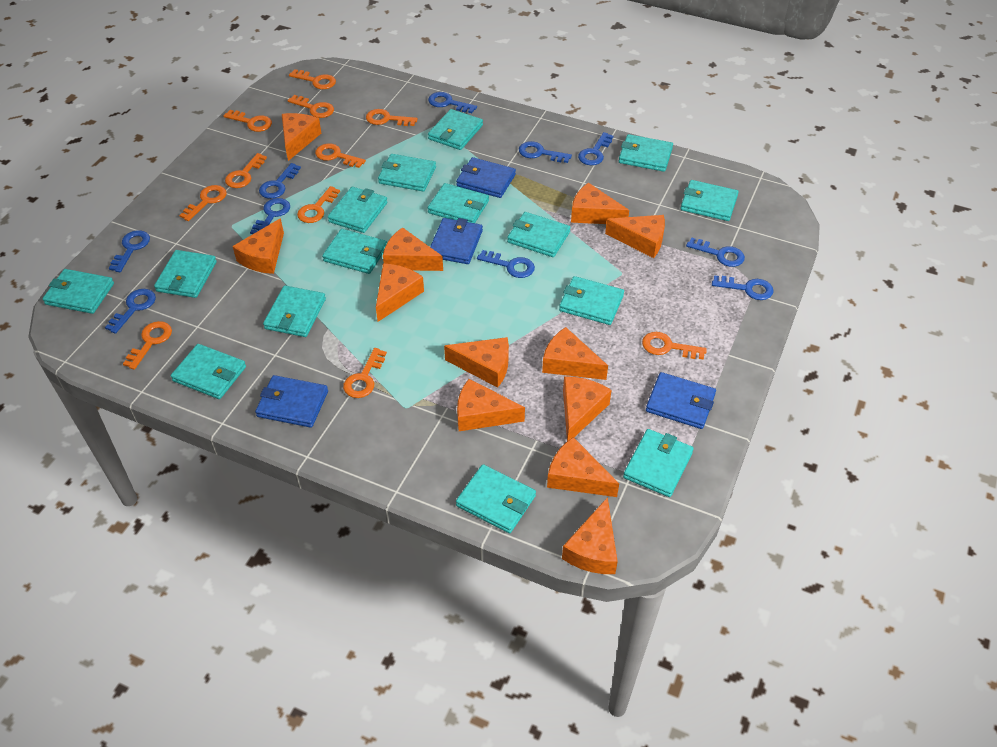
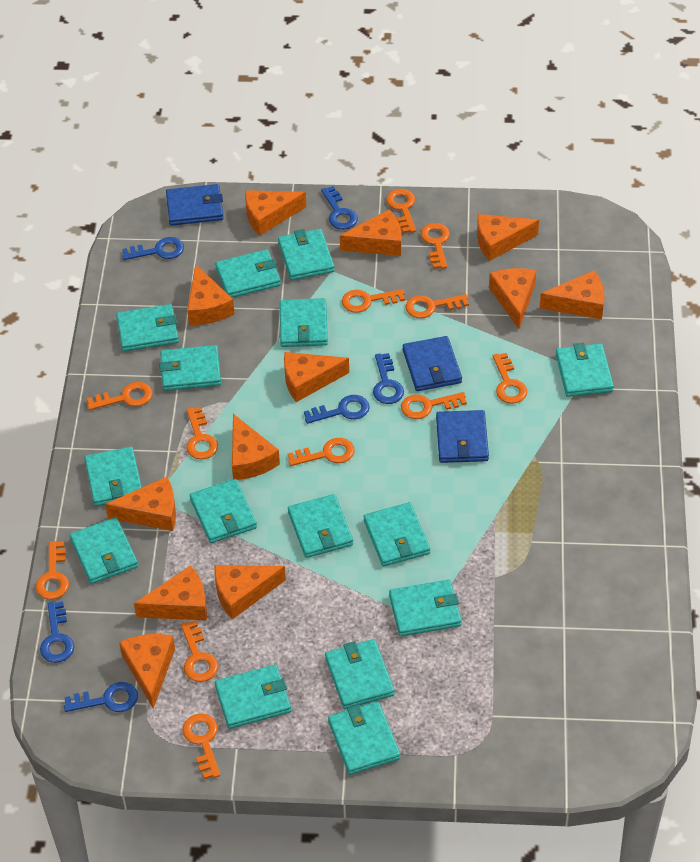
blue key: 10 -> 6
blue wallet: 4 -> 3
orange key: 11 -> 12

